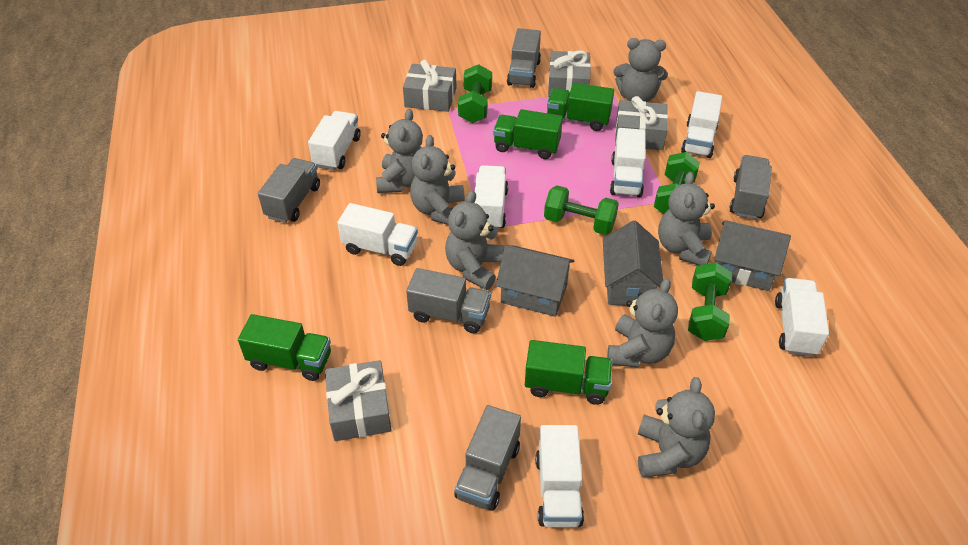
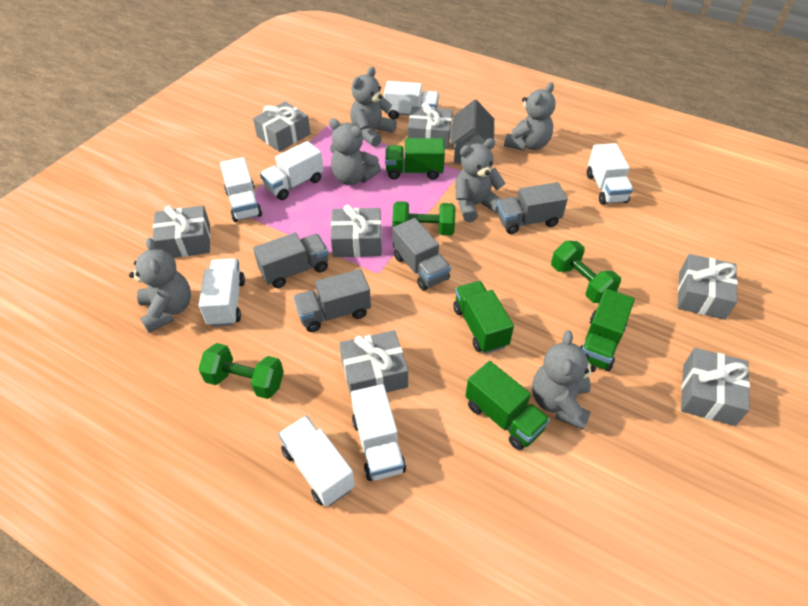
green dumbbell: 4 -> 3
grey gift: 4 -> 7
grey house: 3 -> 1
grey teddy bear: 7 -> 6
grey truck: 5 -> 4

